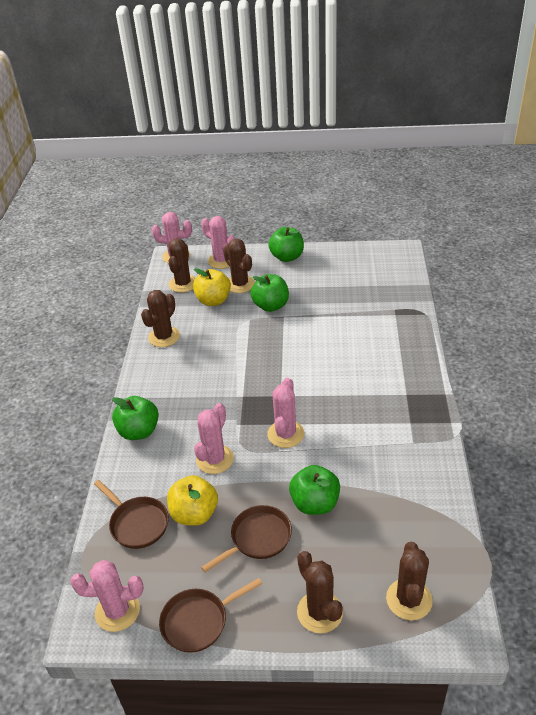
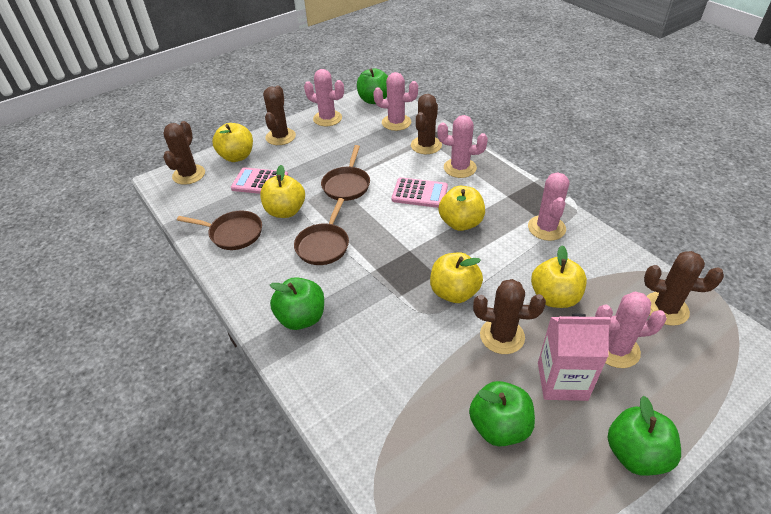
pink calculator: 0 -> 2
pink carton: 0 -> 1
yellow apple: 2 -> 5

